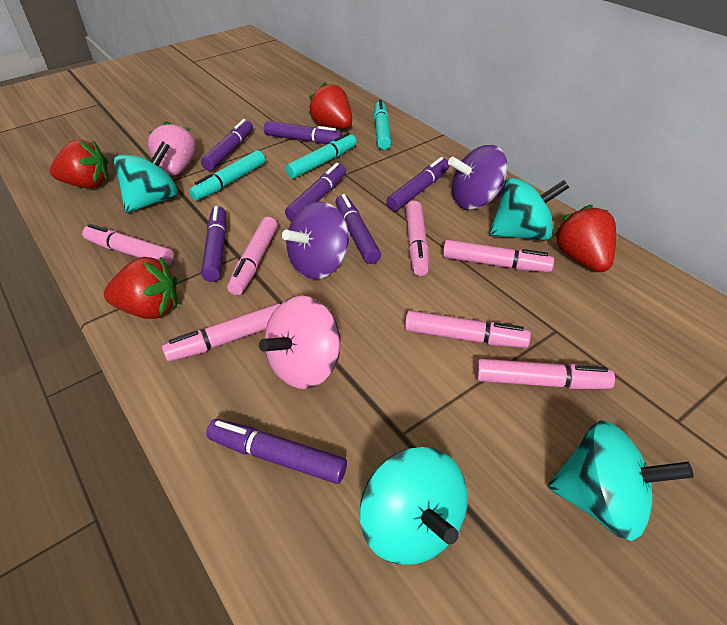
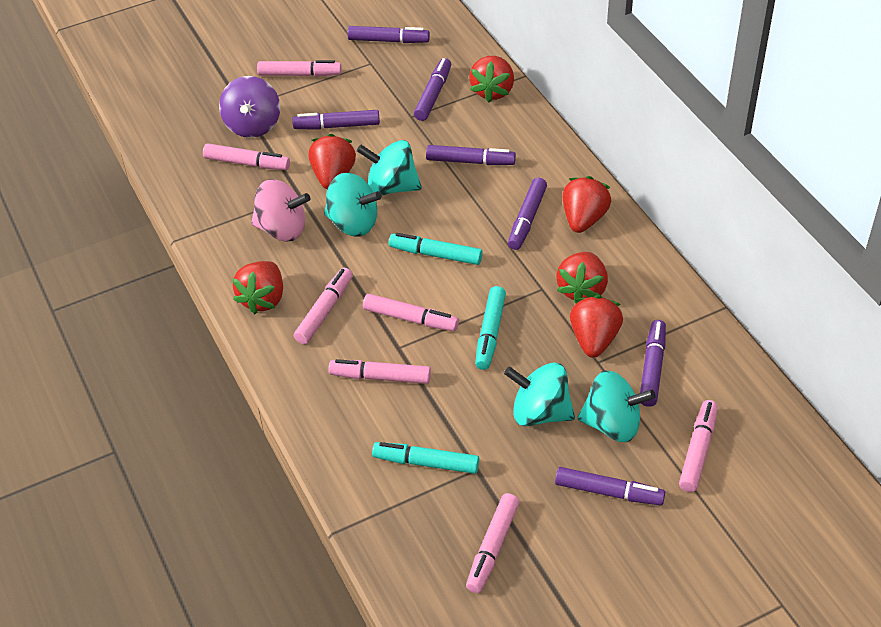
pink strawberry: 1 -> 0
purple spinning top: 2 -> 1
red strawberry: 4 -> 6

